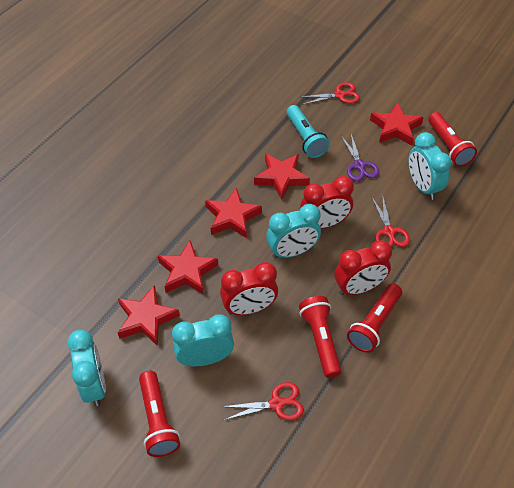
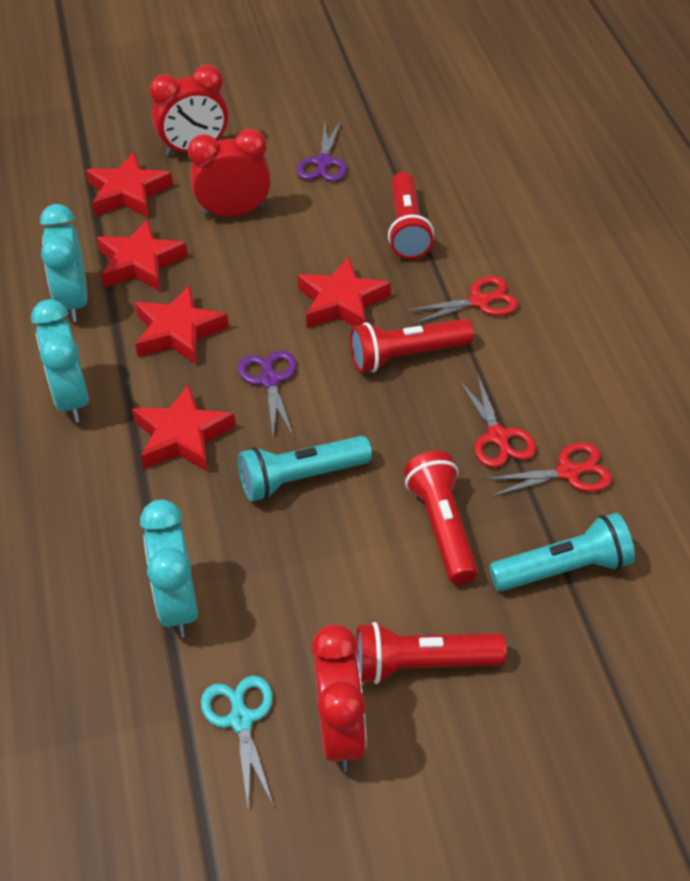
purple scissors: 1 -> 2
turquoise clock: 4 -> 3
turquoise flashlight: 1 -> 2
turquoise scissors: 0 -> 1

